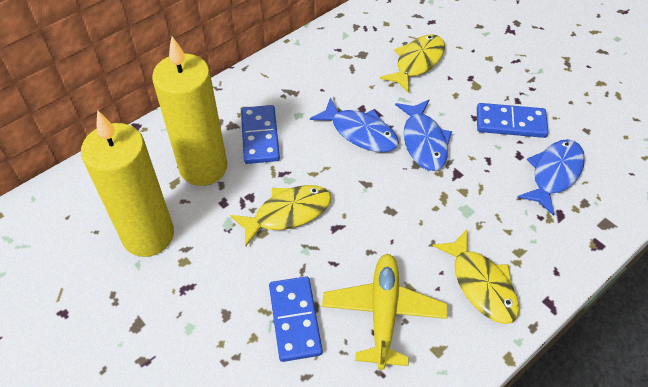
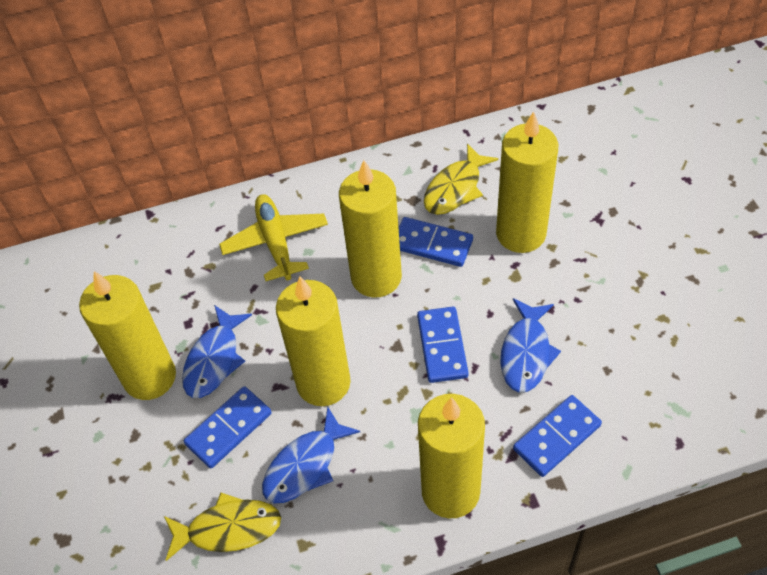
blue domino: 3 -> 4
yellow candle: 2 -> 5
yellow fish: 3 -> 2

